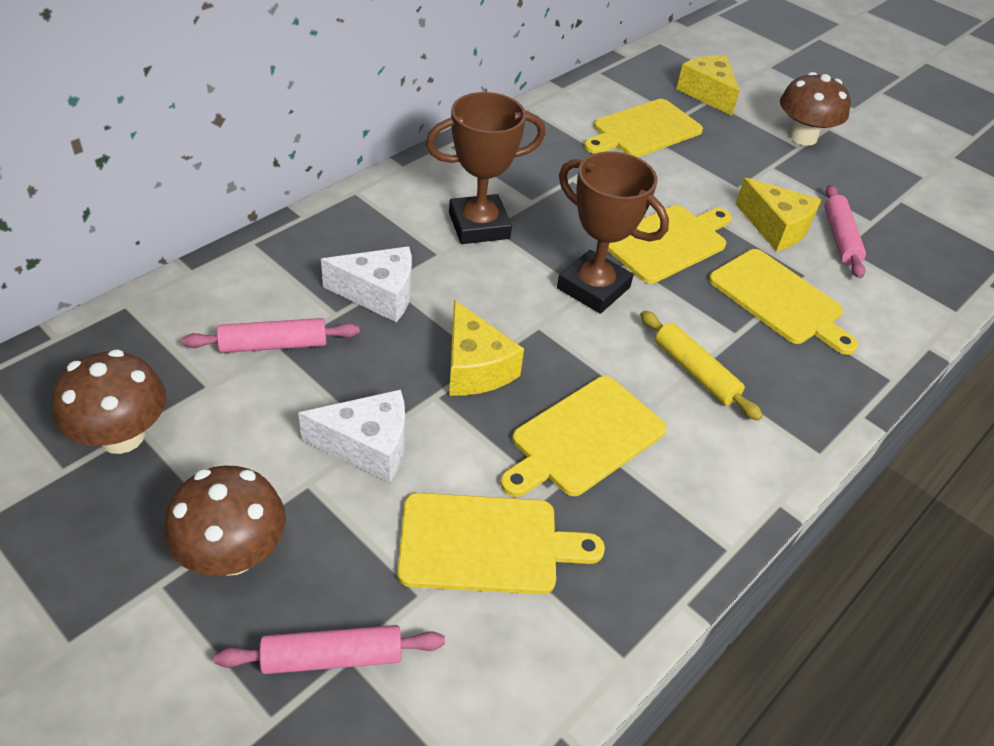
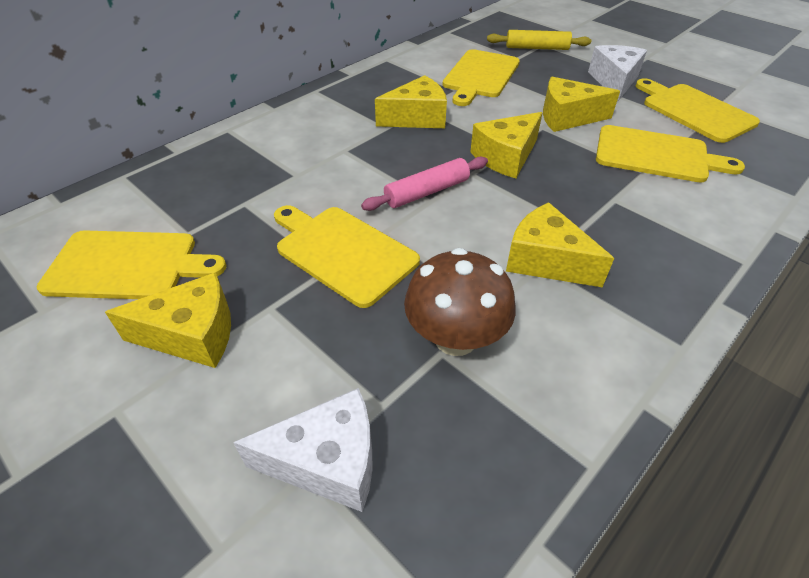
brown mushroom: 3 -> 1
brown trophy: 2 -> 0
pink rolling pin: 3 -> 1
yellow cheese: 3 -> 5

